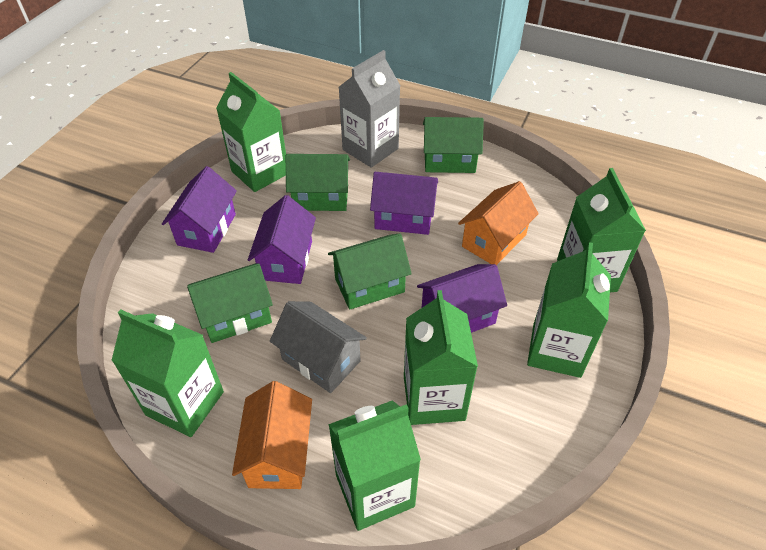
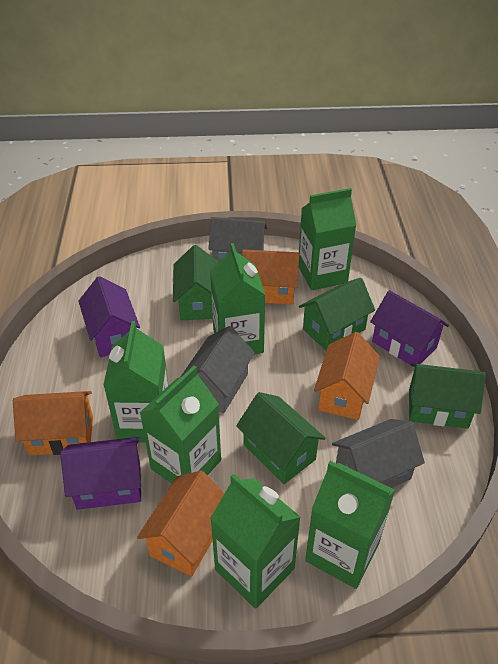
grey carton: 1 -> 0
grey house: 1 -> 3
orange house: 2 -> 4
purple house: 4 -> 3

